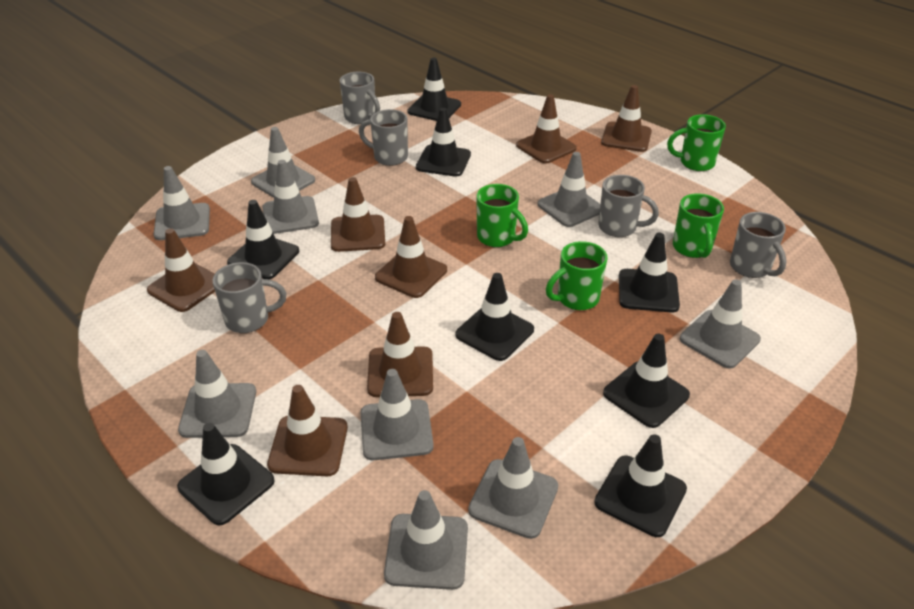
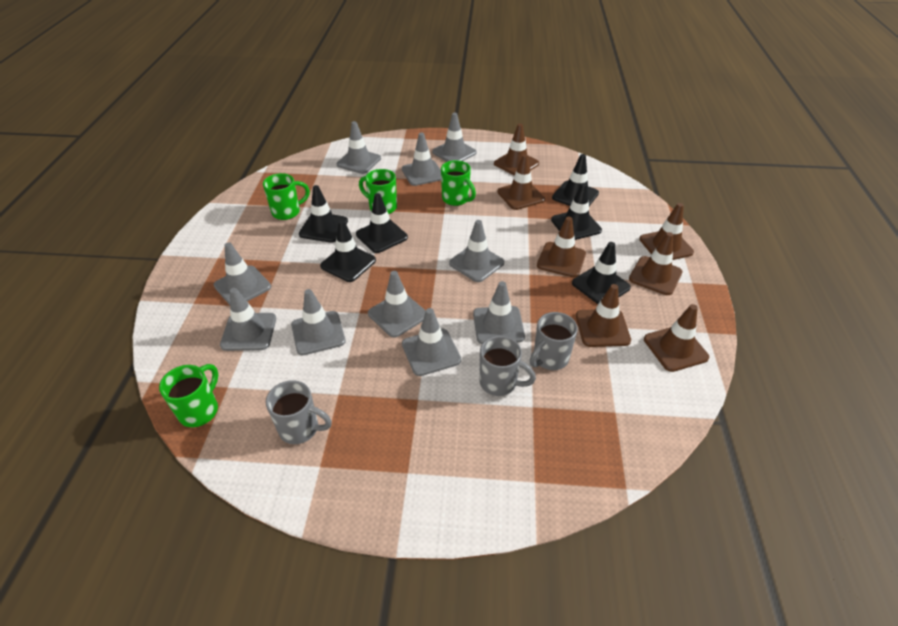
black traffic cone: 8 -> 6
grey mug: 5 -> 3
grey traffic cone: 9 -> 10

